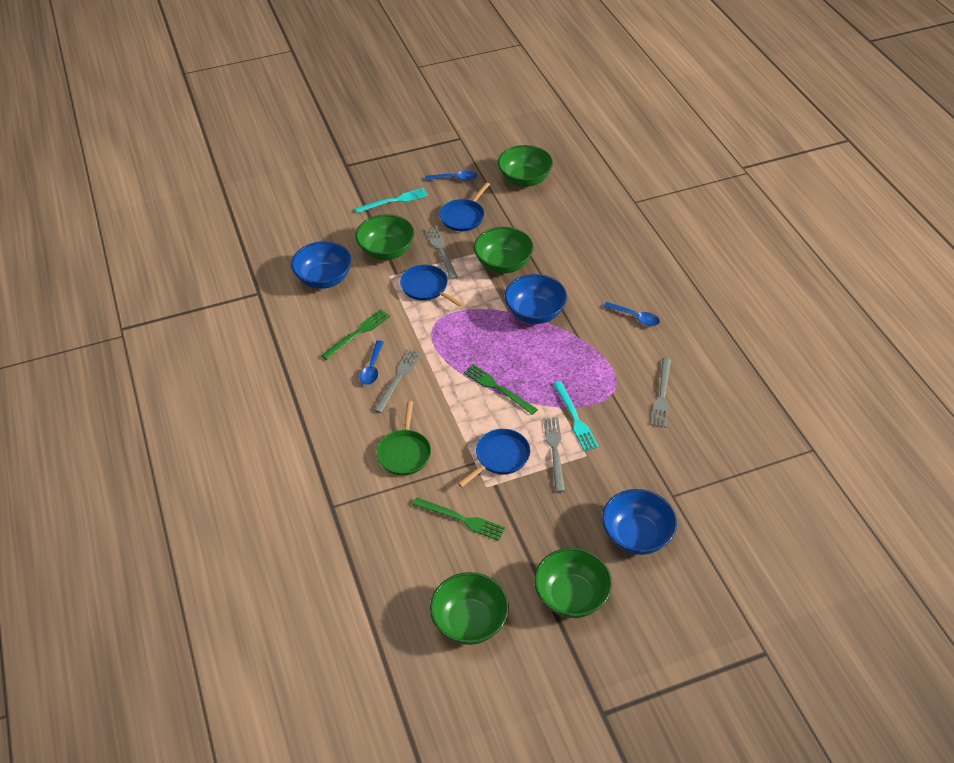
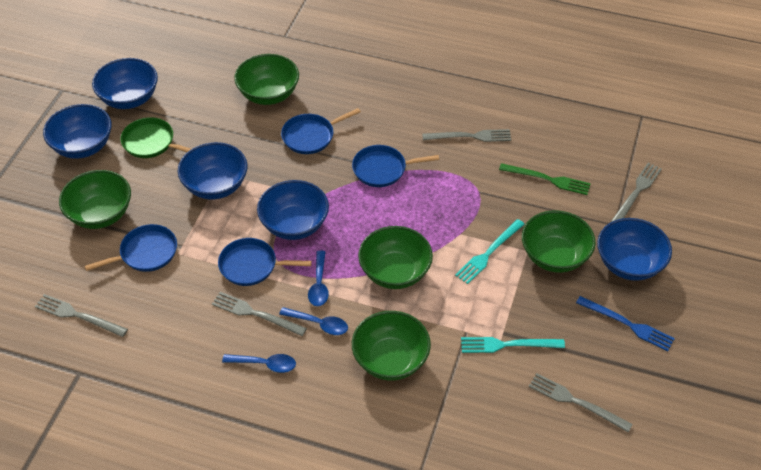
blue bowl: 3 -> 5
blue fork: 0 -> 1
blue pan: 3 -> 4
green fork: 3 -> 1
grey fork: 4 -> 5

